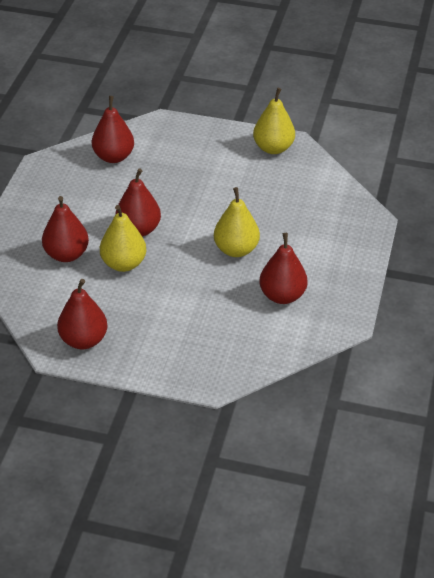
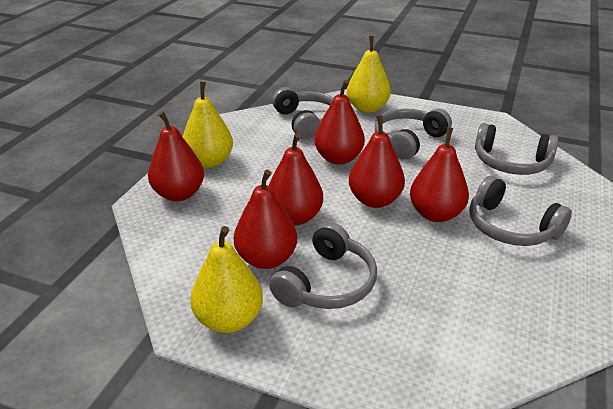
grey headphones: 0 -> 5
red pear: 5 -> 6

